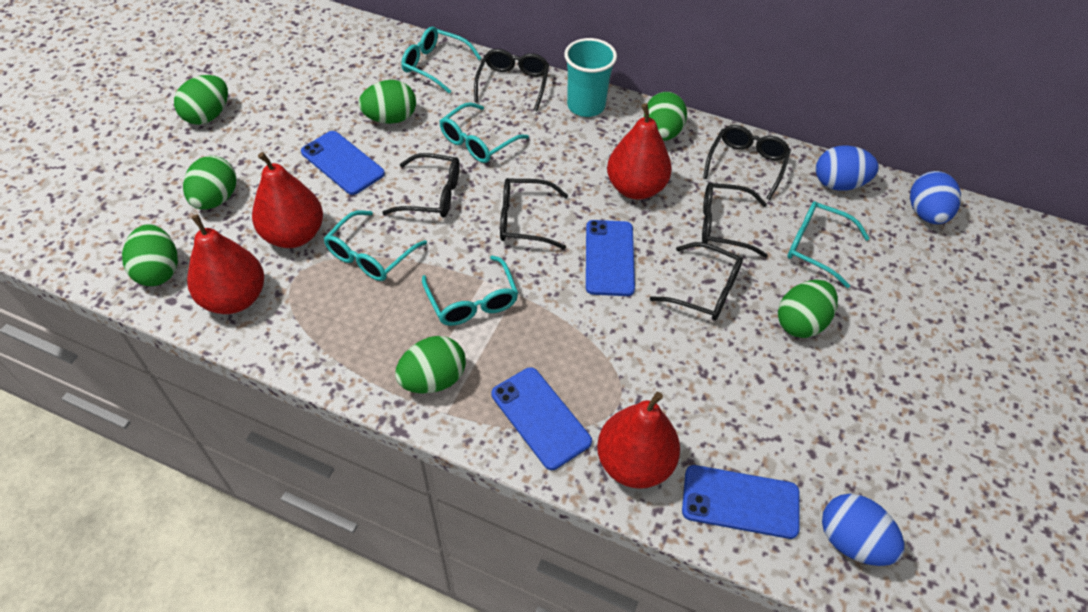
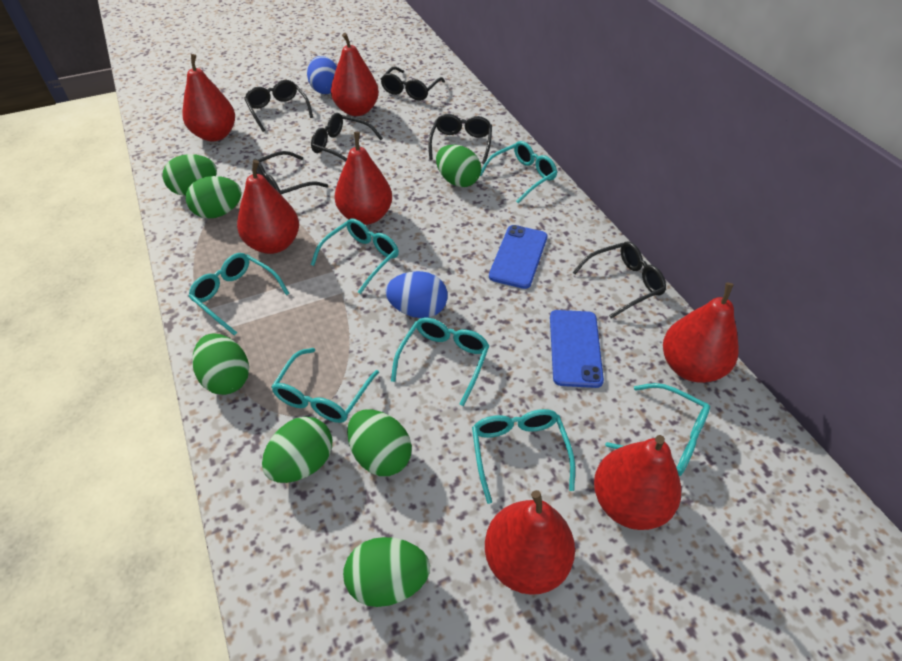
blue egg: 3 -> 2
blue phone: 4 -> 2
red pear: 4 -> 7
turquoise cup: 1 -> 0
turquoise glasses: 5 -> 7

